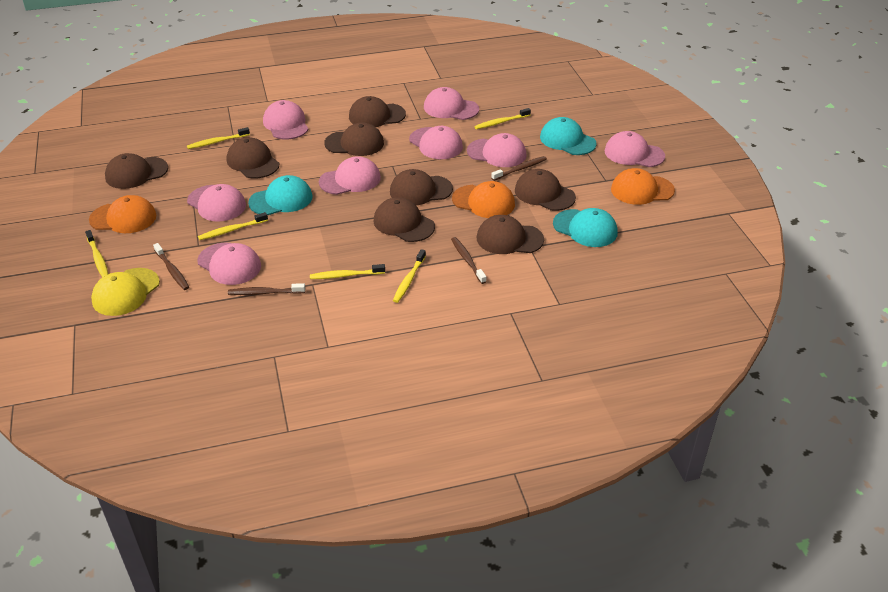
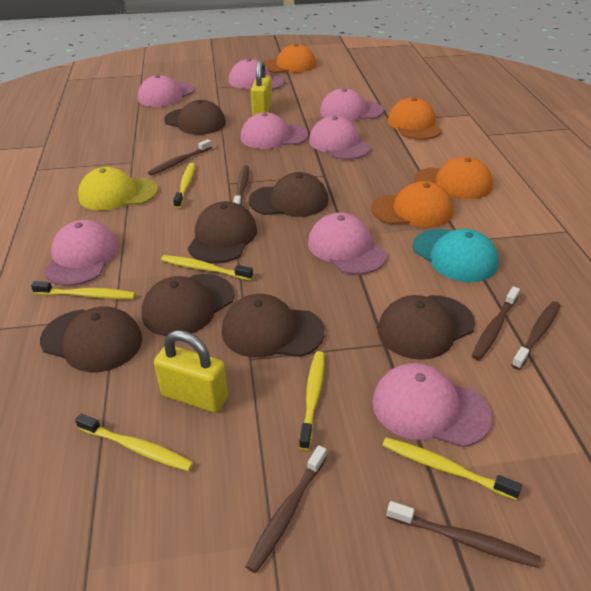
brown cap: 8 -> 7
brown toothbrush: 4 -> 6
orange cap: 3 -> 4
turquoise cap: 3 -> 1
yellow padlock: 0 -> 2

